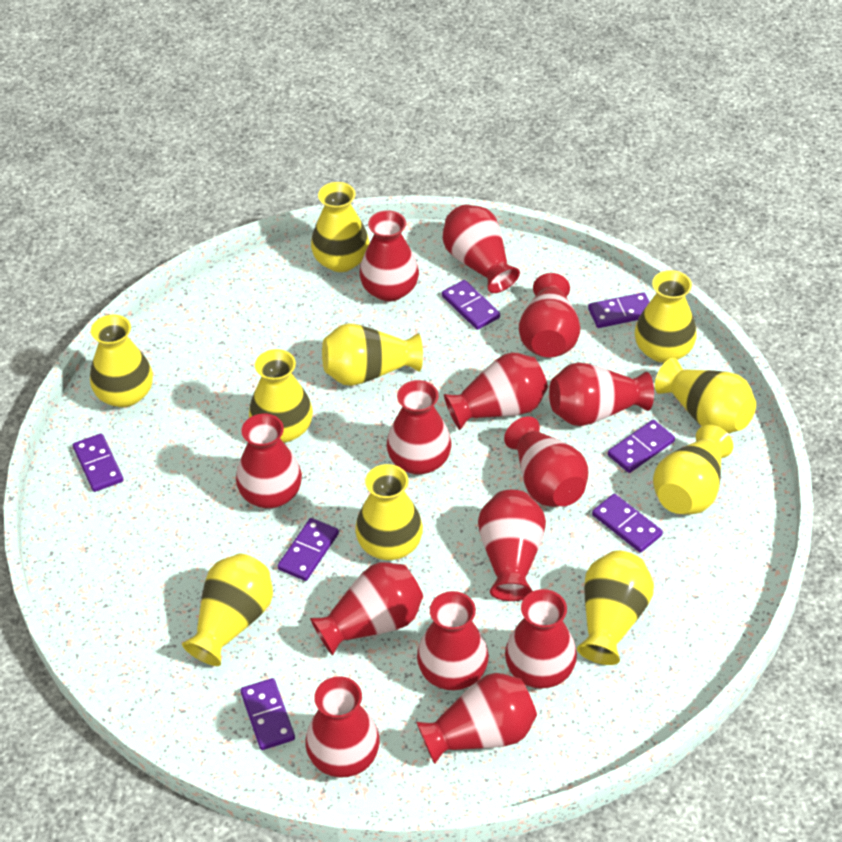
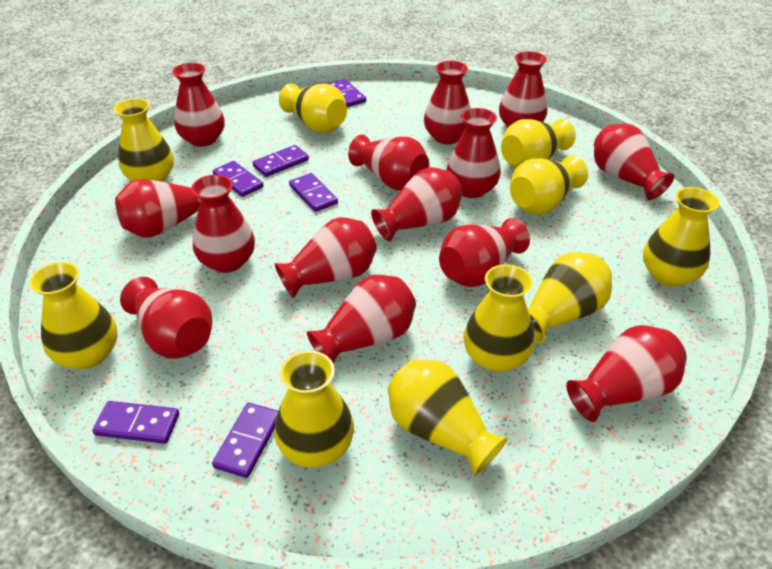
purple domino: 7 -> 6

